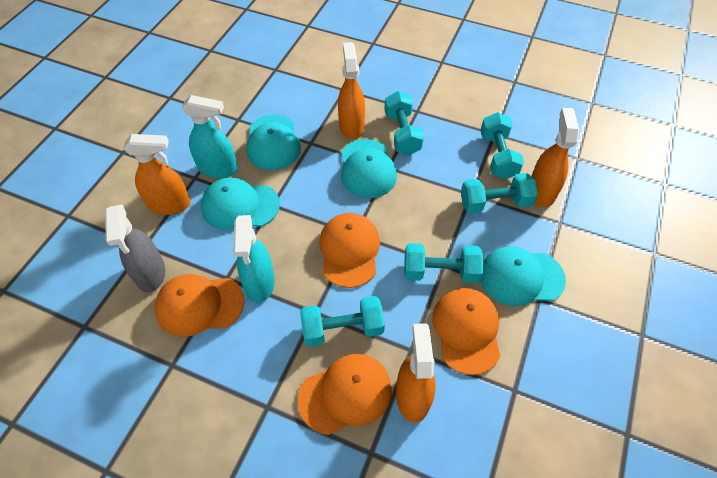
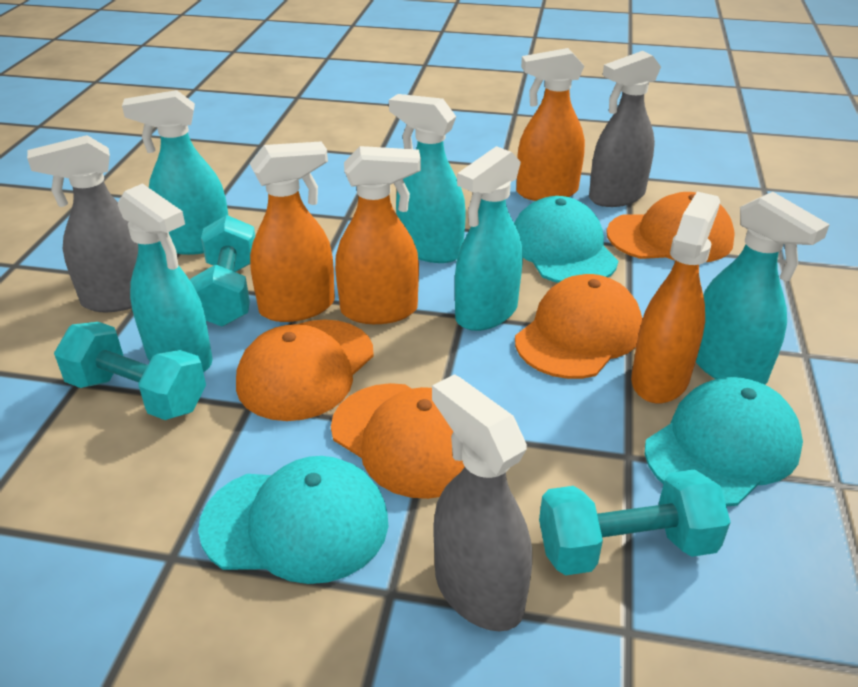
grey spray bottle: 1 -> 3
turquoise cap: 4 -> 3
turquoise dumbbell: 5 -> 3
turquoise spray bottle: 2 -> 5

